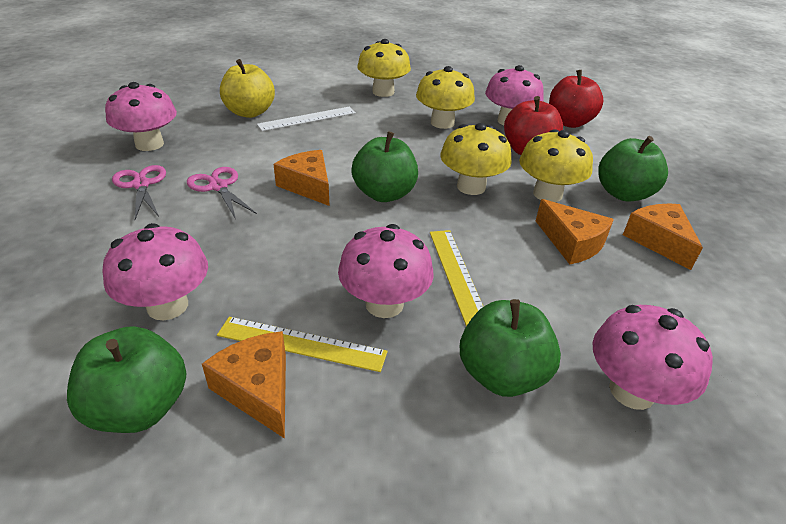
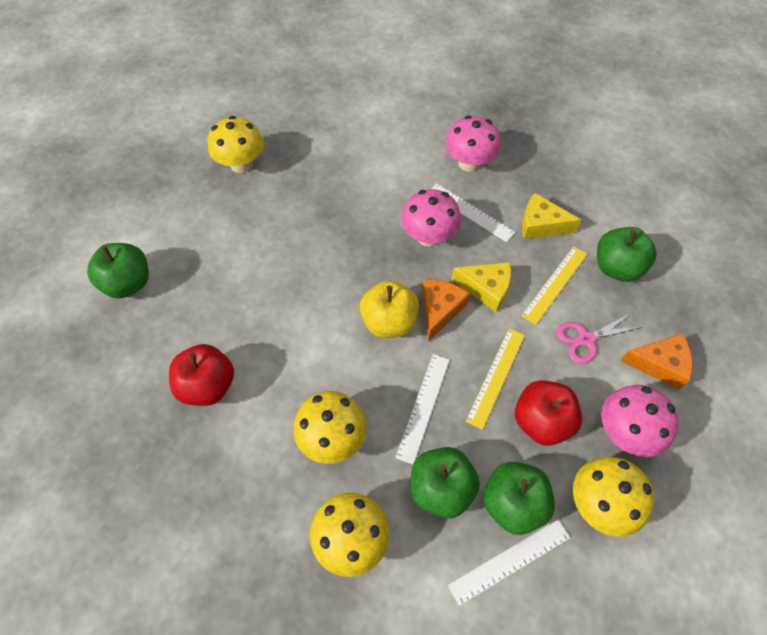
orange cheese: 4 -> 2
pink mushroom: 5 -> 3
pink scissors: 2 -> 1
white ruler: 1 -> 3
yellow cheese: 0 -> 2

